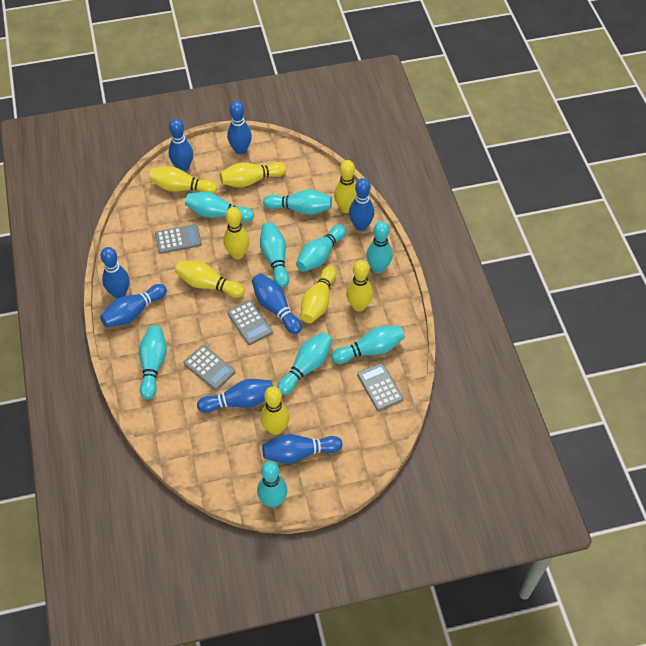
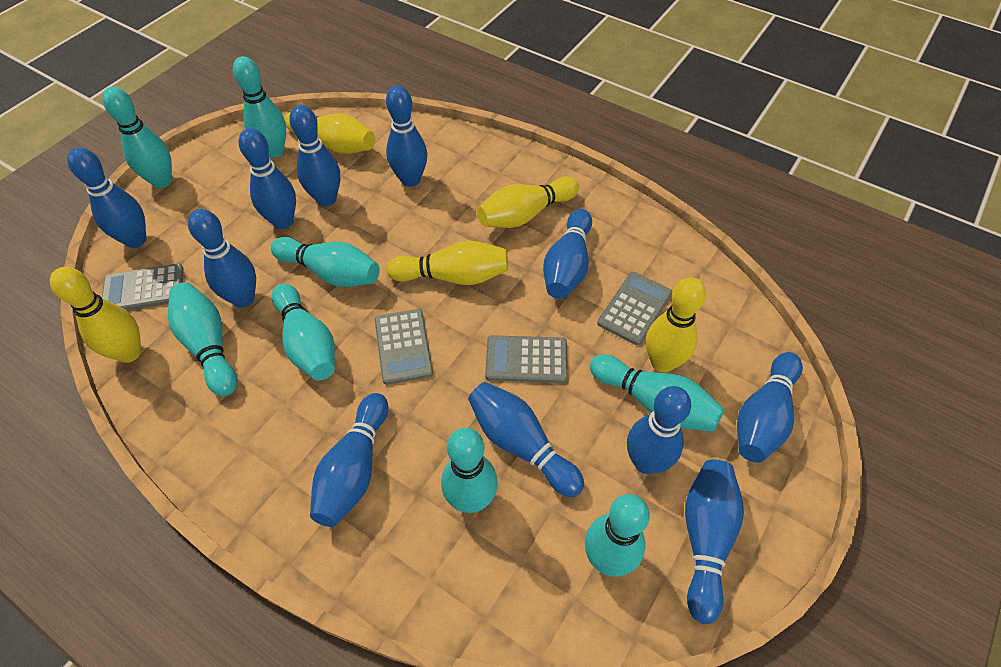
blue bowling pin: 8 -> 11
turquoise bowling pin: 9 -> 8
yellow bowling pin: 8 -> 5

